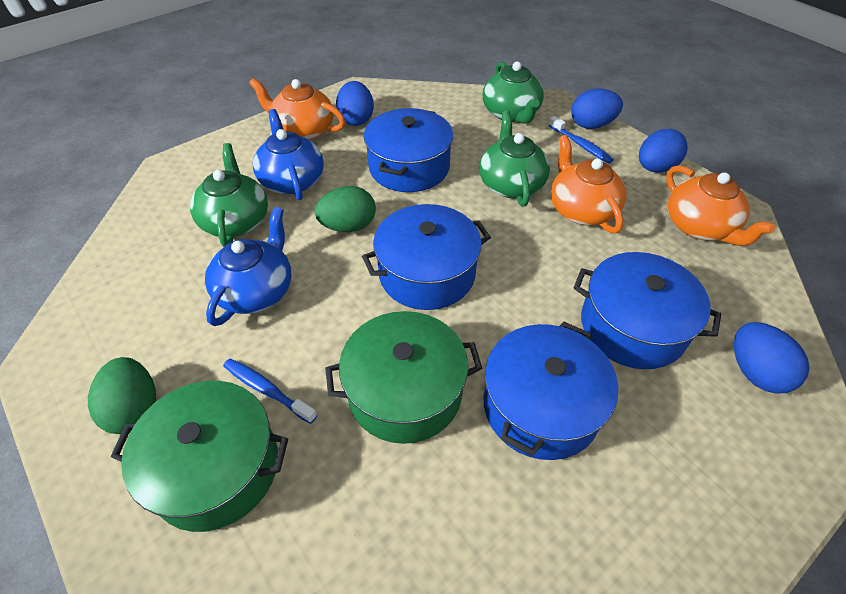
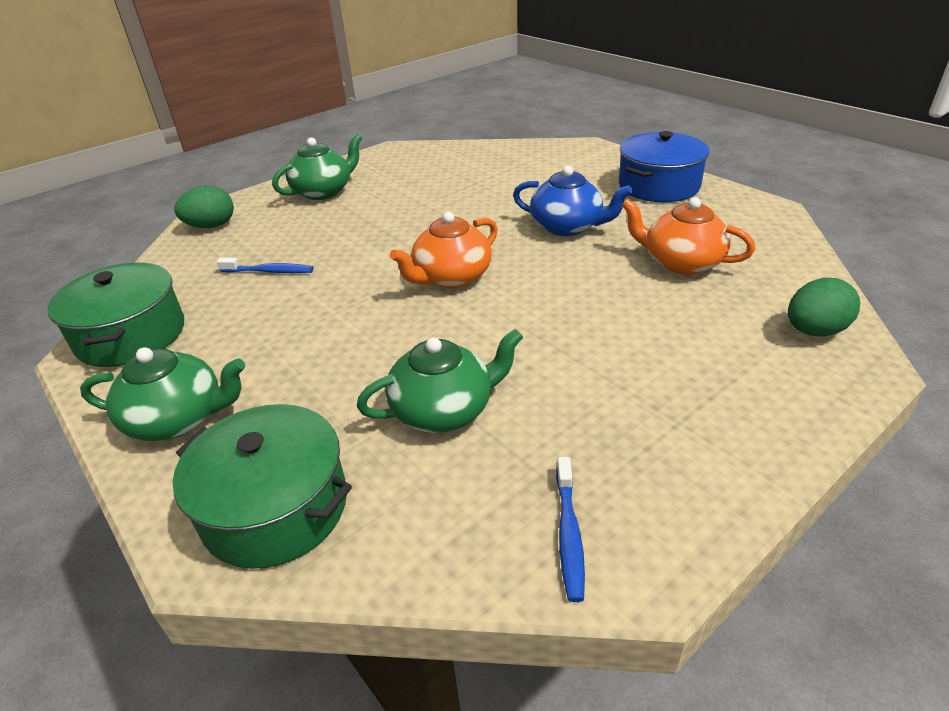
blue egg: 4 -> 0
blue pot: 4 -> 1
blue teapot: 2 -> 1
orange teapot: 3 -> 2

